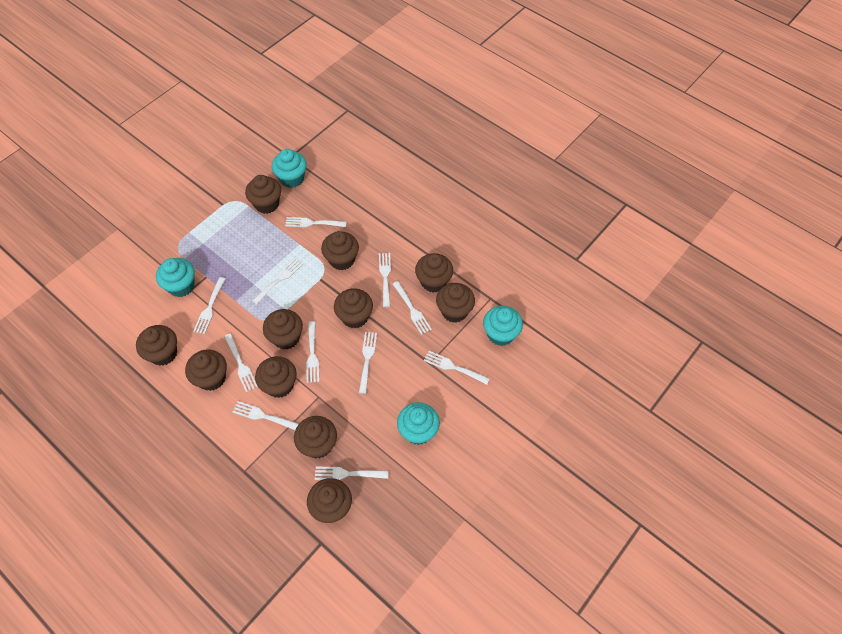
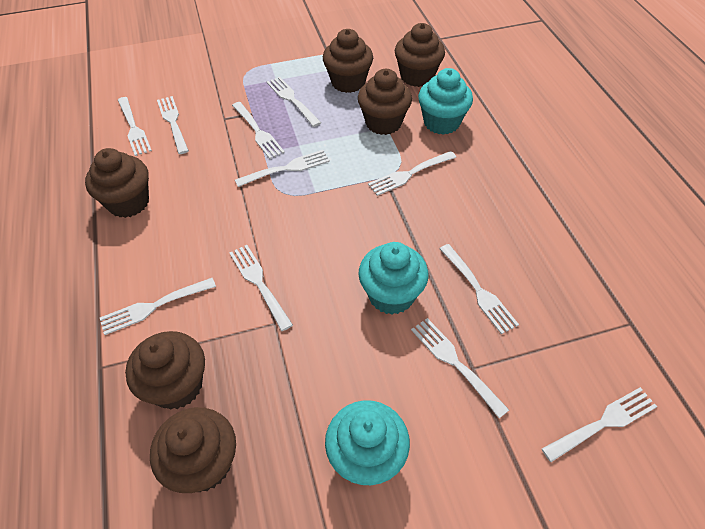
brown cupcake: 11 -> 6
turquoise cupcake: 4 -> 3

